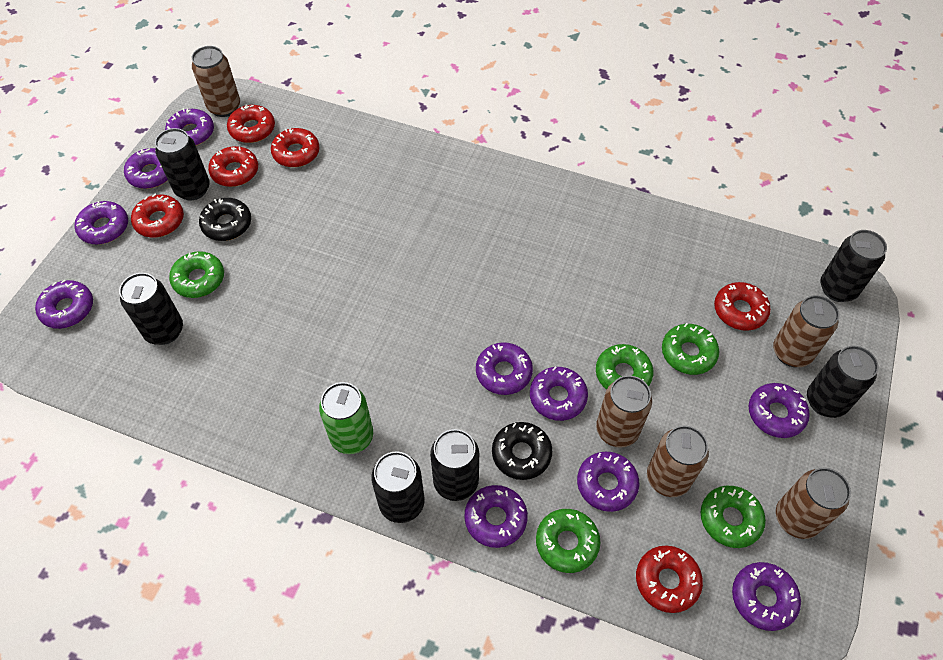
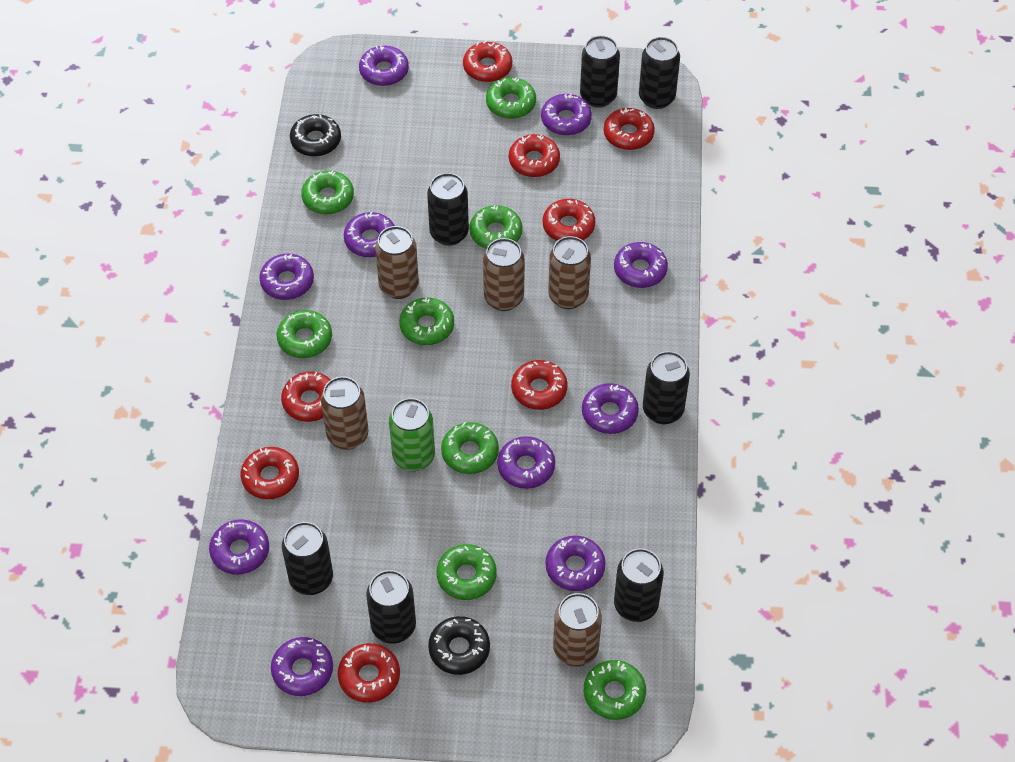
black can: 6 -> 7
green donut: 5 -> 8
red donut: 6 -> 8

